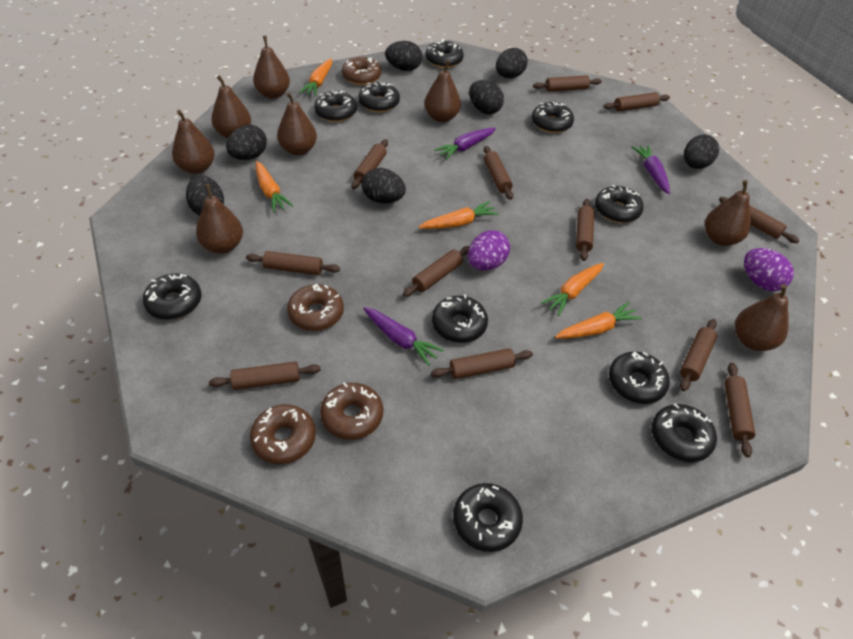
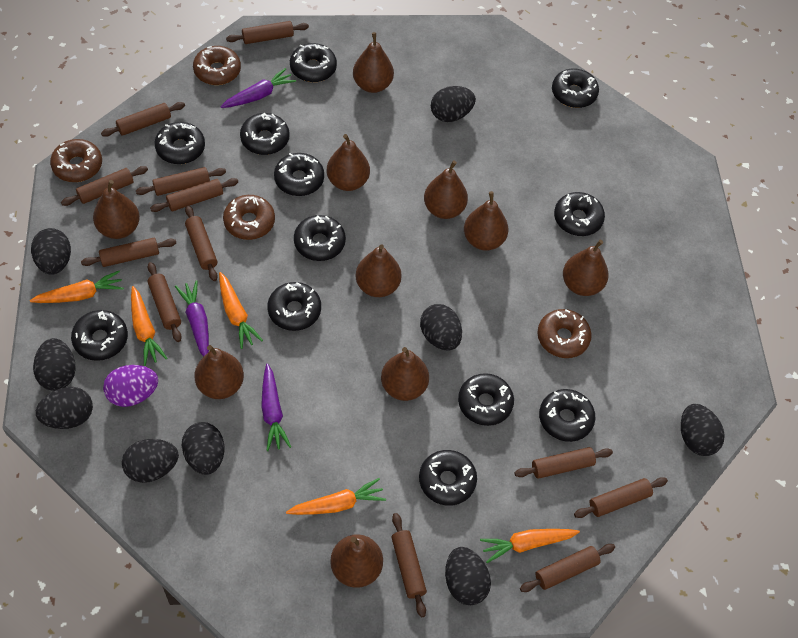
black donut: 10 -> 12
black egg: 7 -> 9
brown pear: 8 -> 10
purple egg: 2 -> 1

